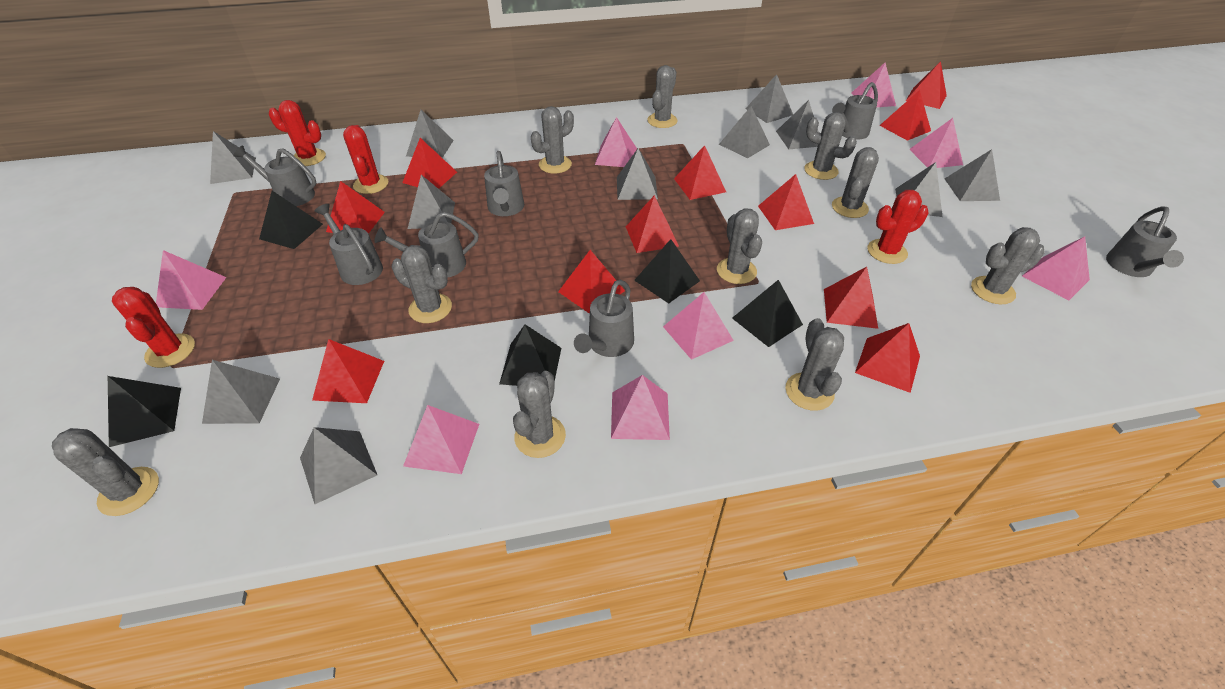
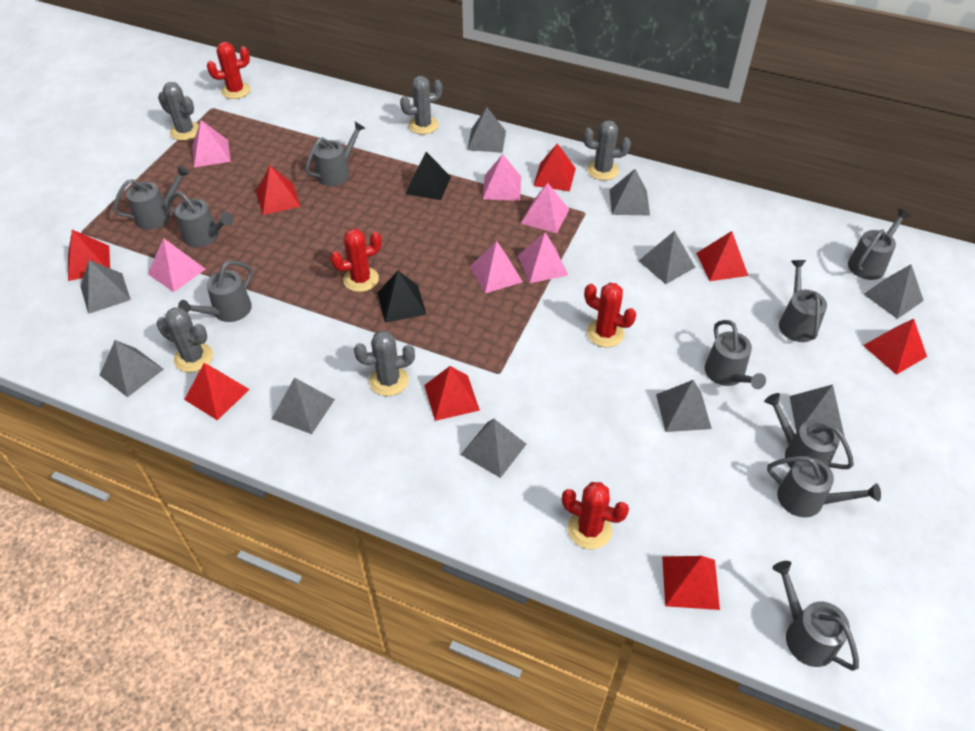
black pyramid: 5 -> 2
grey cactus: 10 -> 5
grey pyramid: 11 -> 10
grey watering can: 7 -> 10
pink pyramid: 8 -> 6
red pyramid: 11 -> 8

